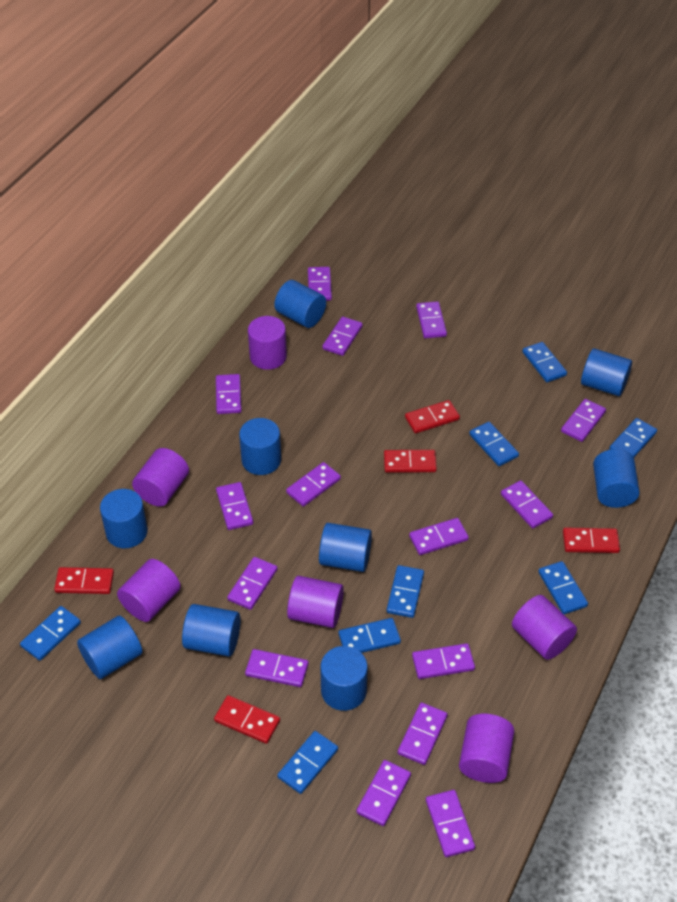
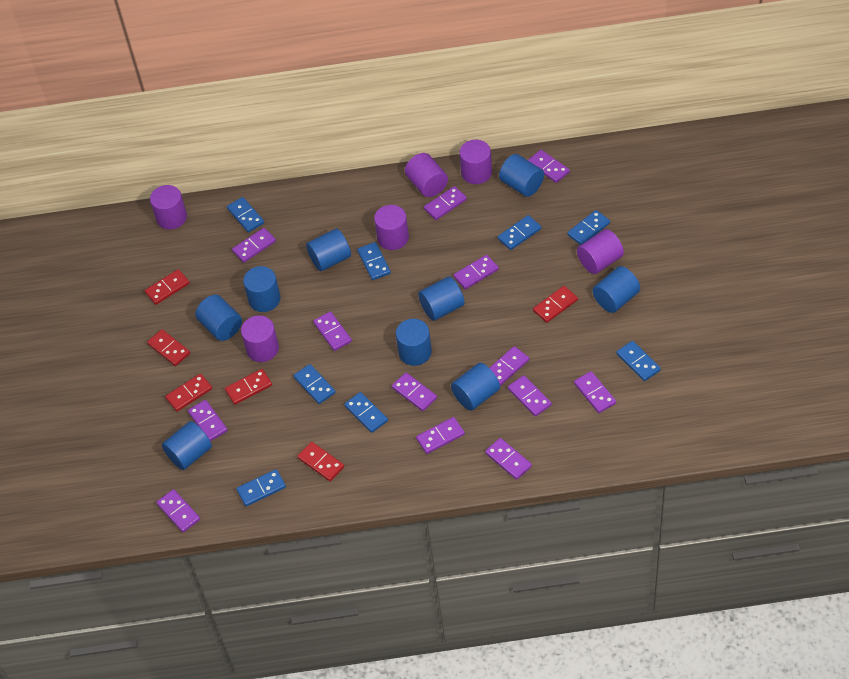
purple domino: 15 -> 13
red domino: 5 -> 6

